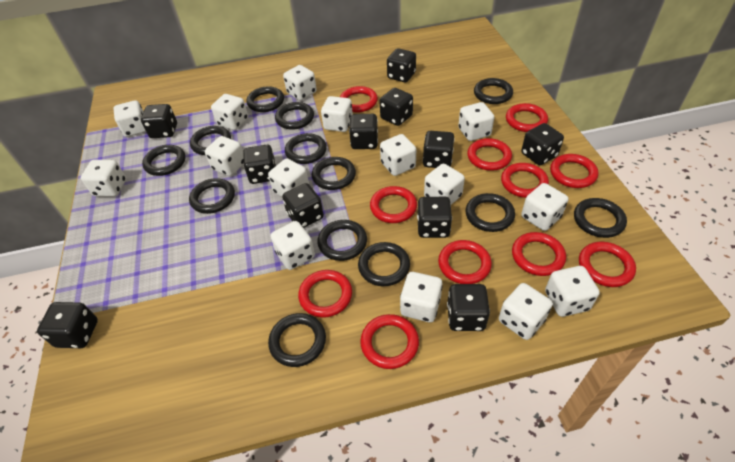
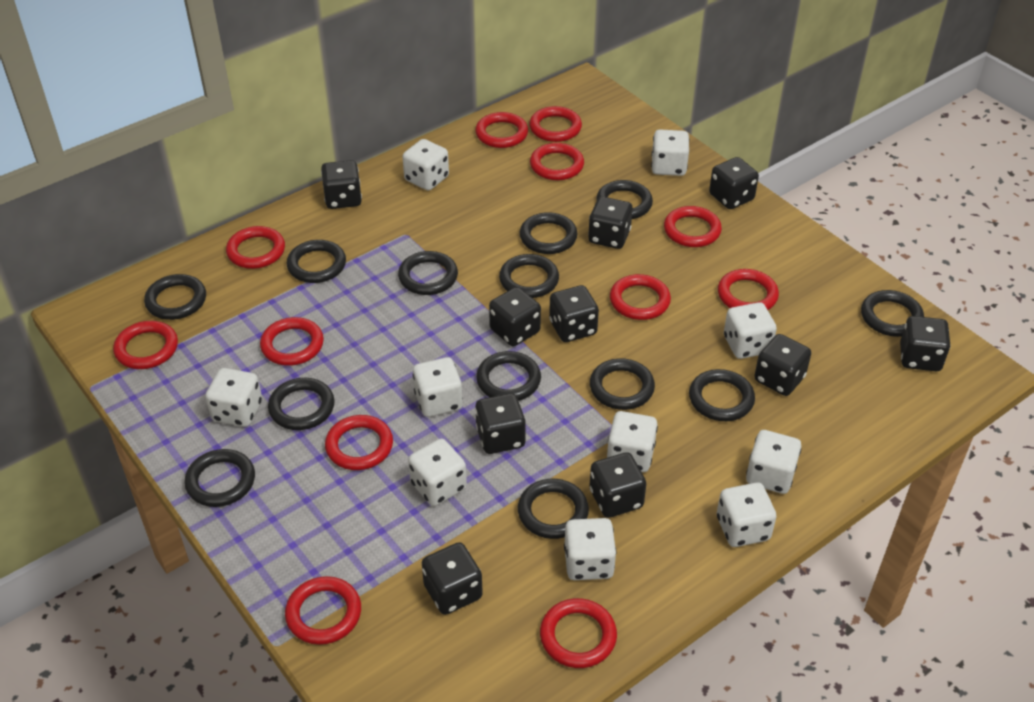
black dice: 11 -> 10
red ring: 11 -> 12
white dice: 15 -> 10

